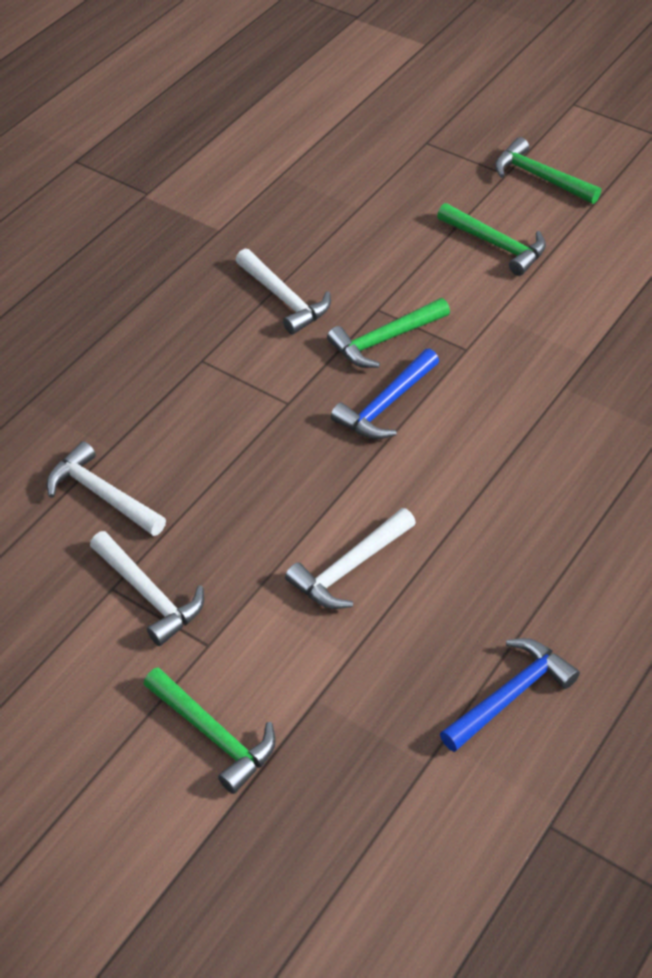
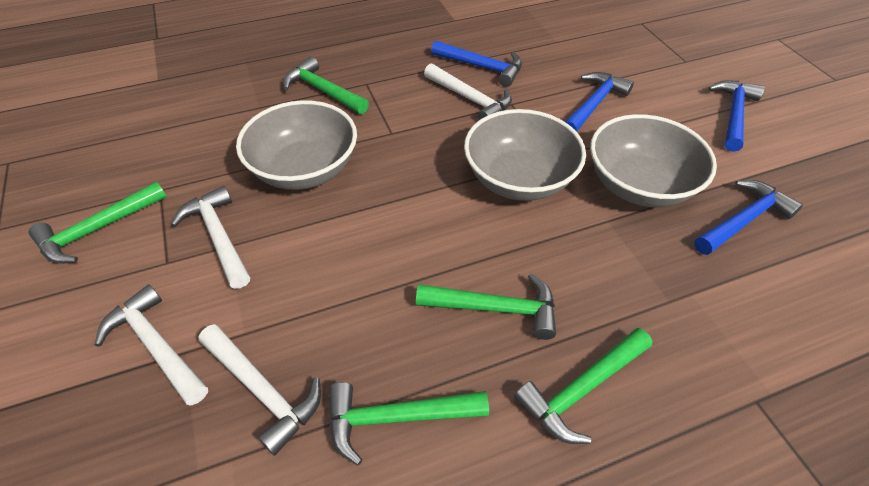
blue hammer: 2 -> 4
green hammer: 4 -> 5
grey bowl: 0 -> 3

